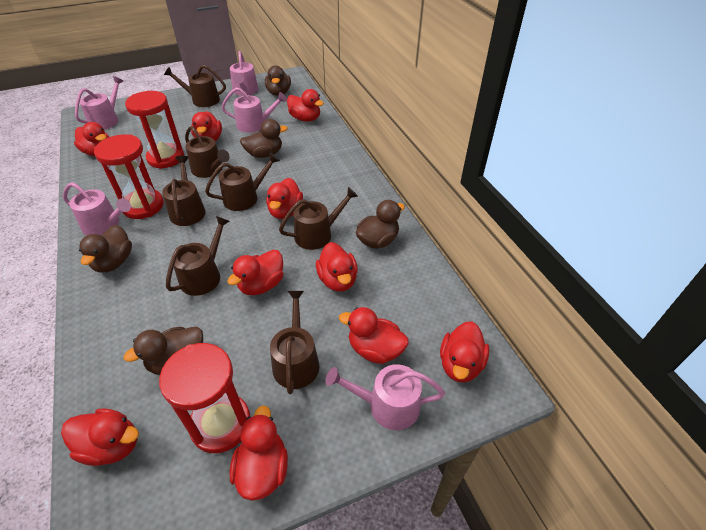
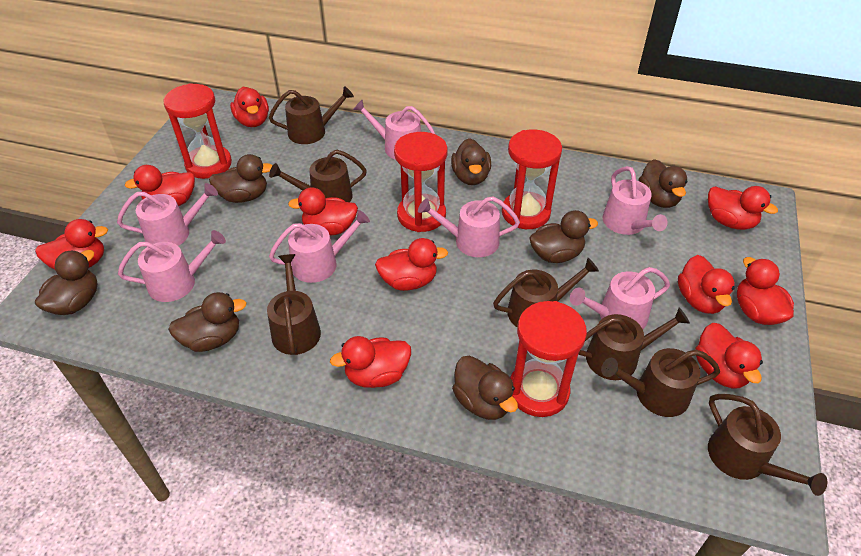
brown duck: 5 -> 7
pink watering can: 5 -> 7
red hourglass: 3 -> 4

